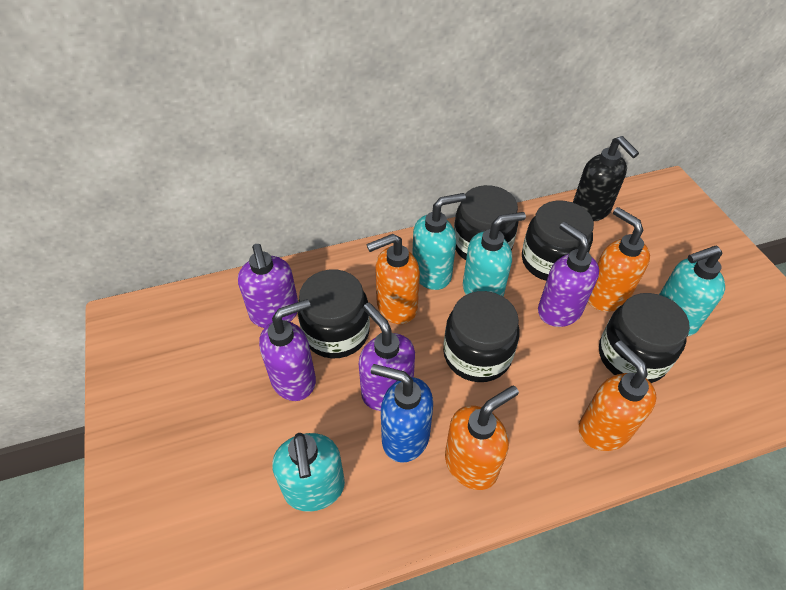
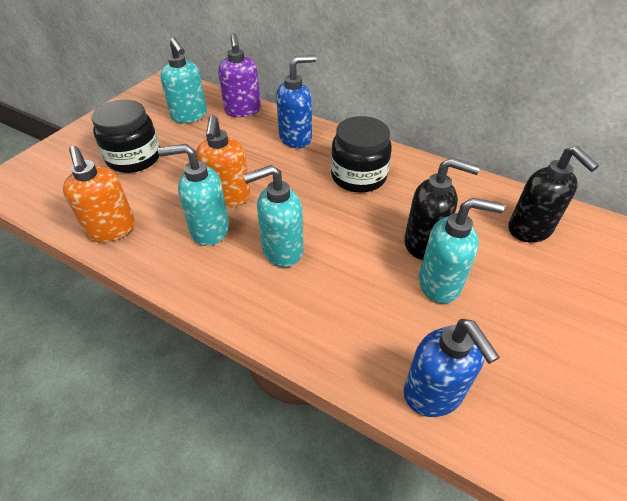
black jar: 5 -> 2
black soap dispenser: 1 -> 2
blue soap dispenser: 1 -> 2
orange soap dispenser: 4 -> 2
purple soap dispenser: 4 -> 1

